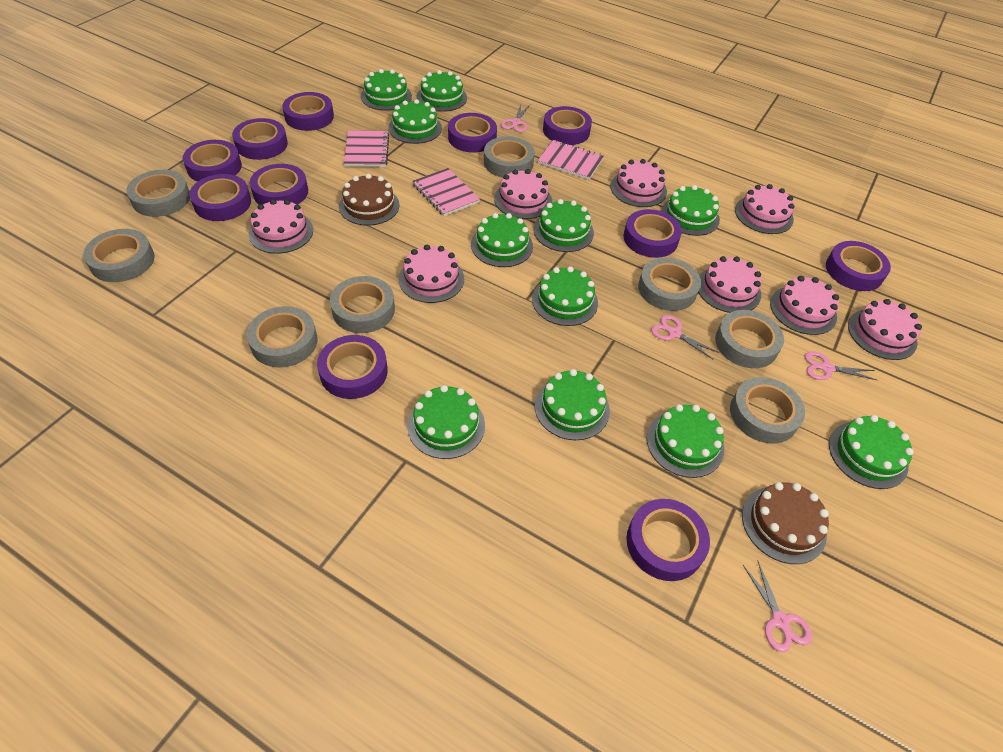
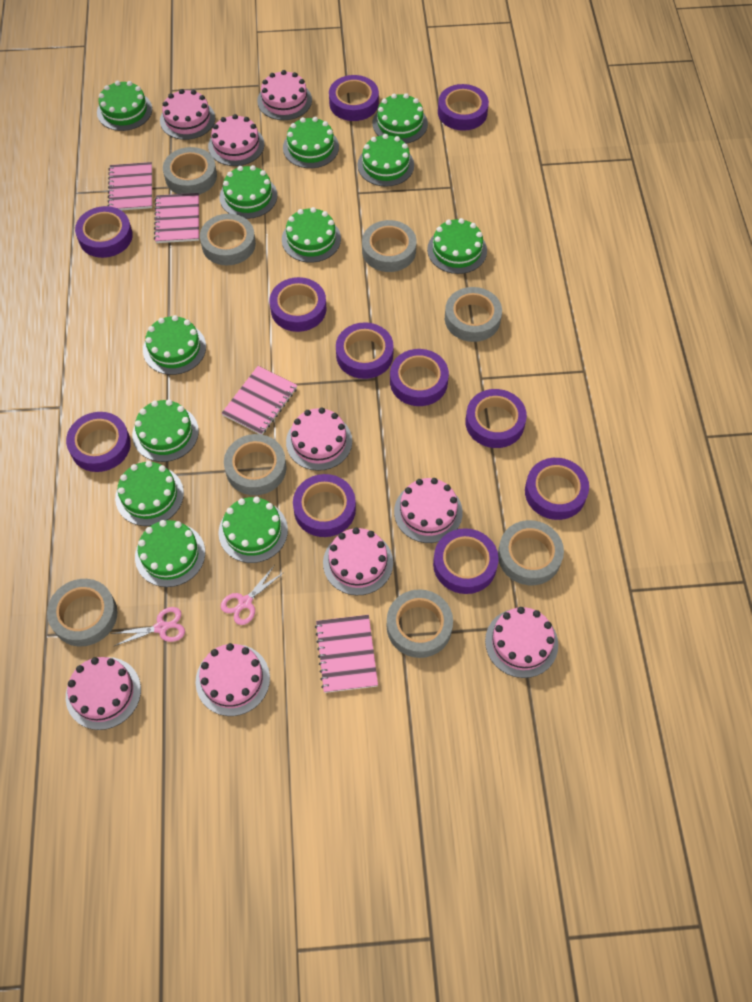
brown cake: 2 -> 0
green cake: 11 -> 12
pink cake: 8 -> 9
pink notebook: 3 -> 4
pink scissors: 4 -> 2

